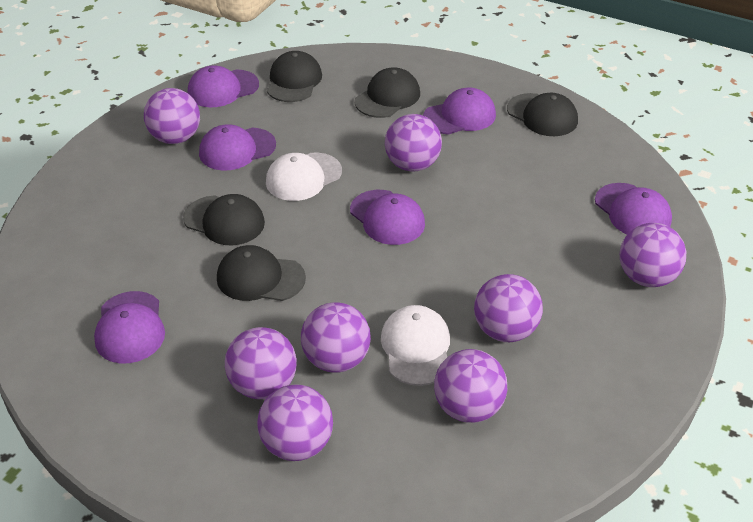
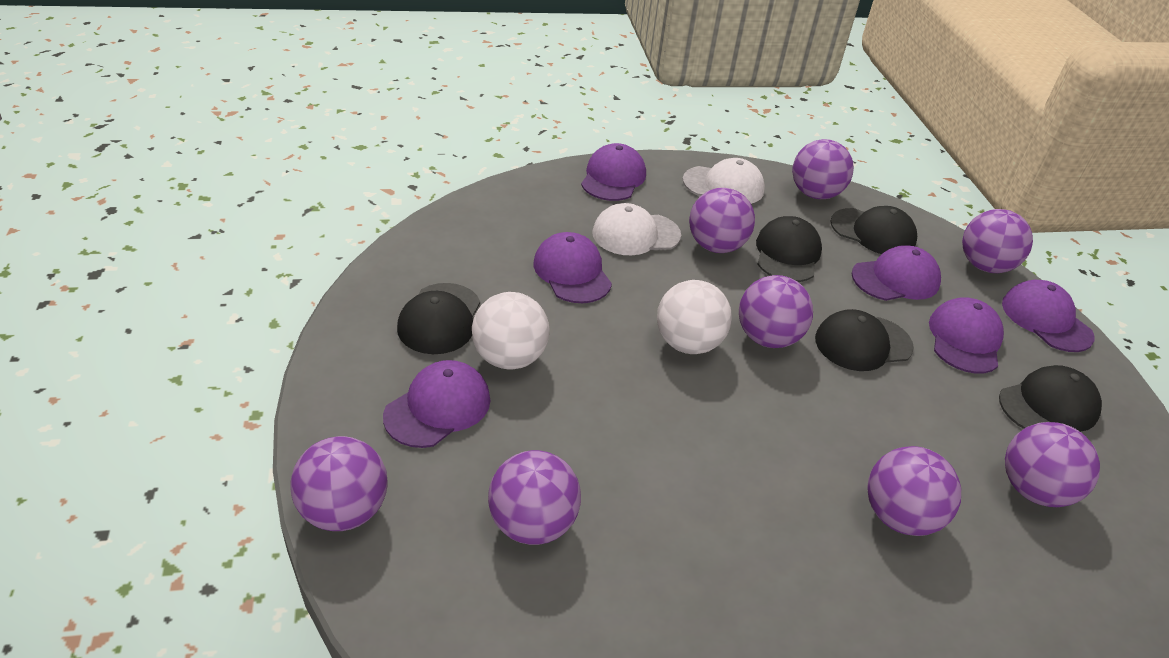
white ball: 0 -> 2

